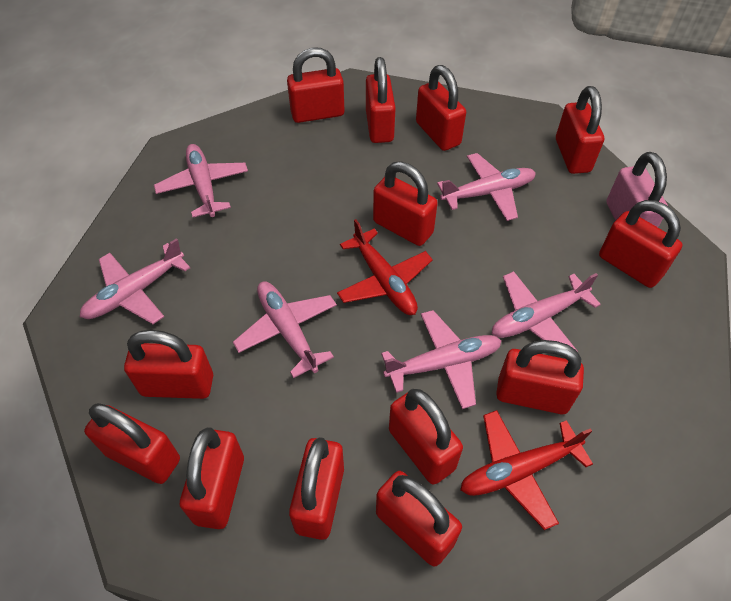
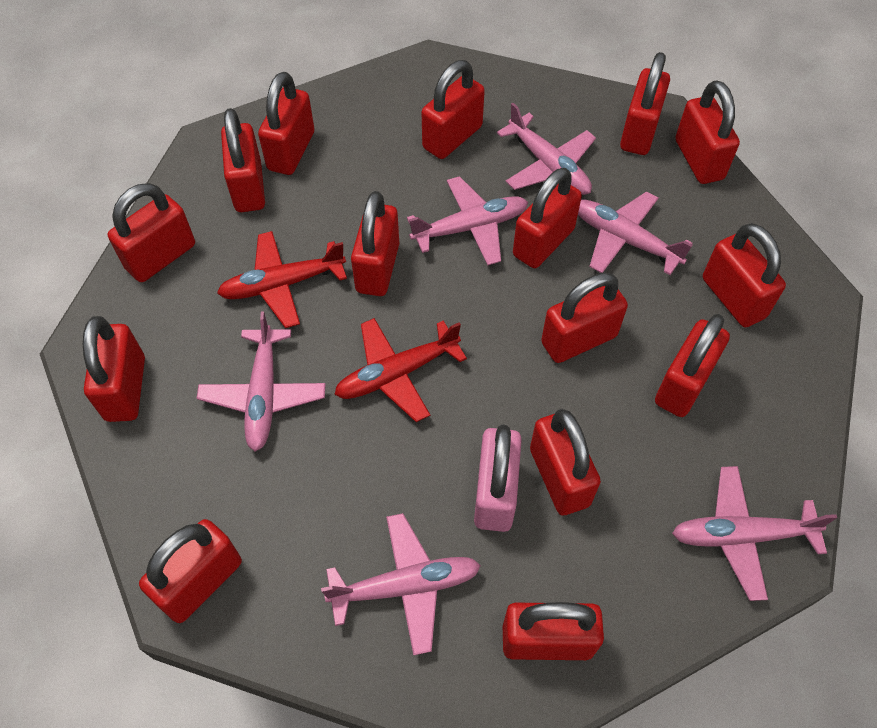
red padlock: 13 -> 15

